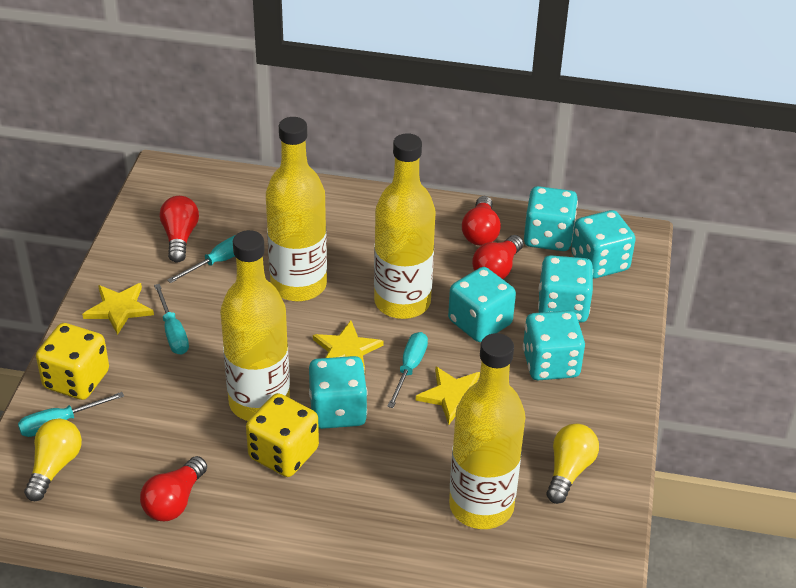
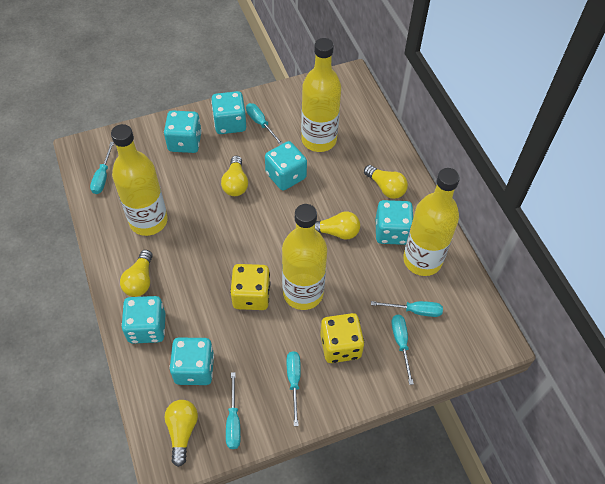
red light bulb: 4 -> 0
turquoise screwdriver: 4 -> 6
yellow light bulb: 2 -> 5
yellow star: 3 -> 0

